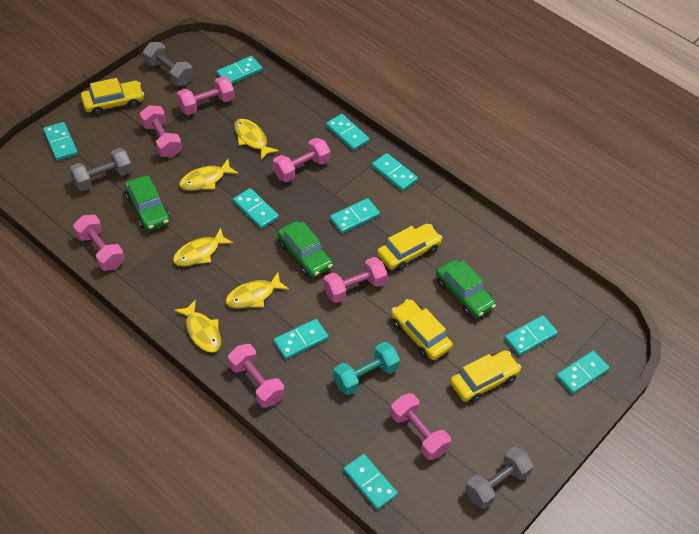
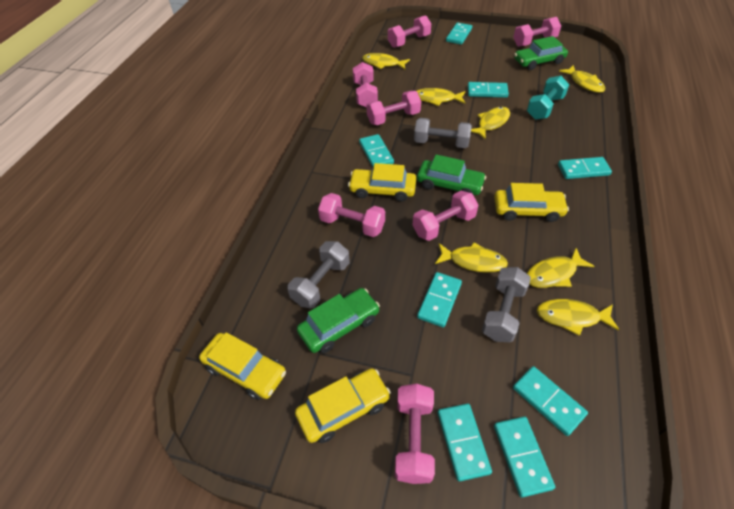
turquoise domino: 10 -> 8
yellow fish: 5 -> 7

